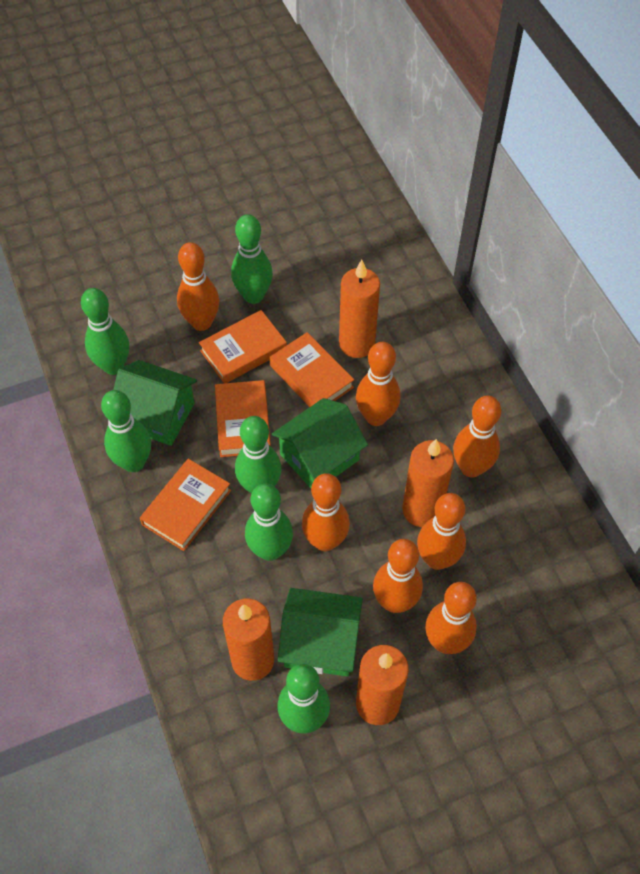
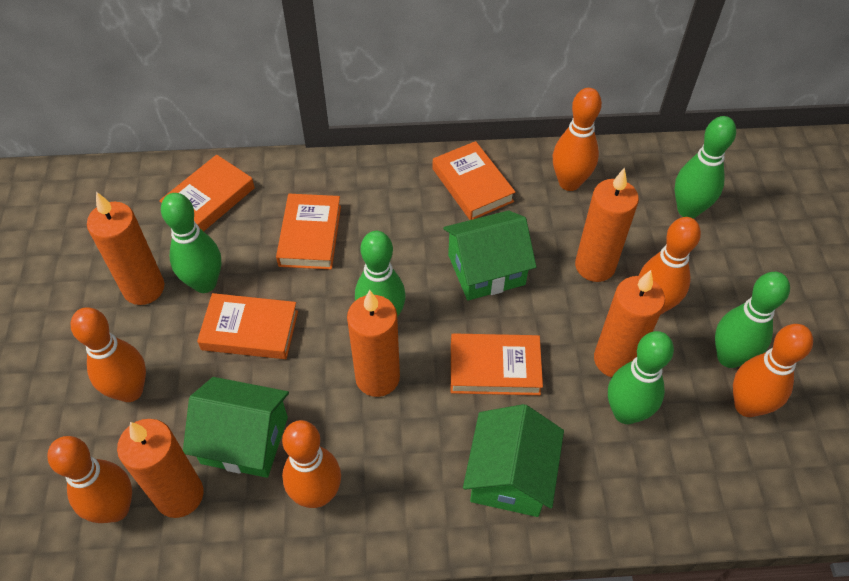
green bowling pin: 6 -> 5
orange book: 4 -> 5
orange bowling pin: 7 -> 6
orange candle: 4 -> 5

